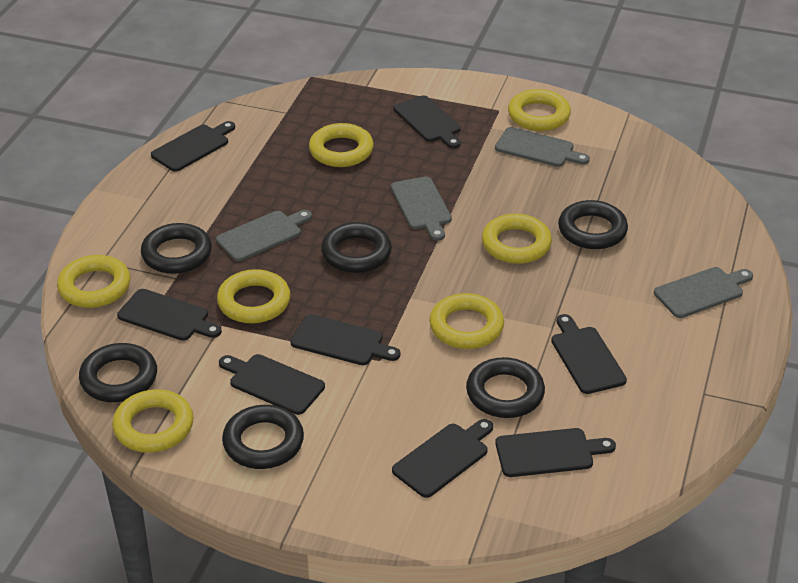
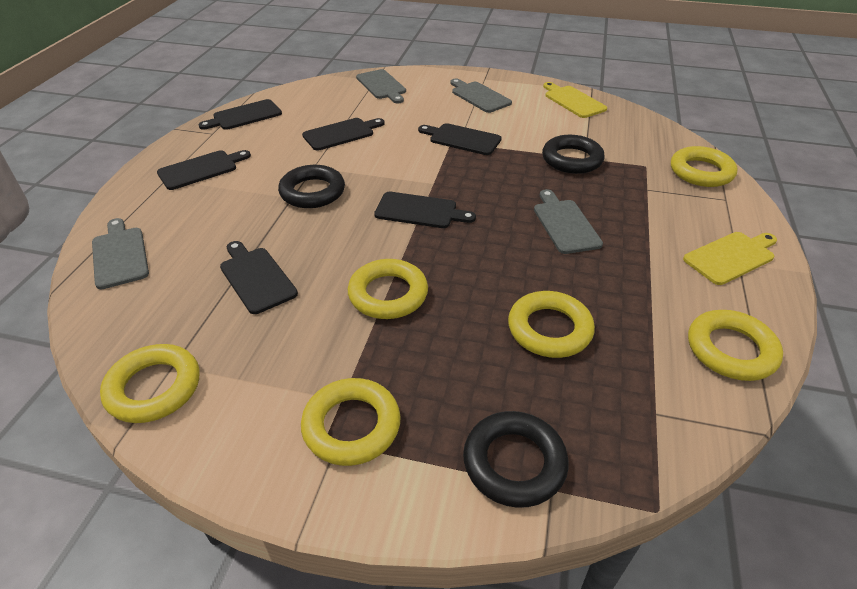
black cutting board: 8 -> 6
black ring: 6 -> 3
yellow cutting board: 0 -> 2
yellow ring: 7 -> 6

